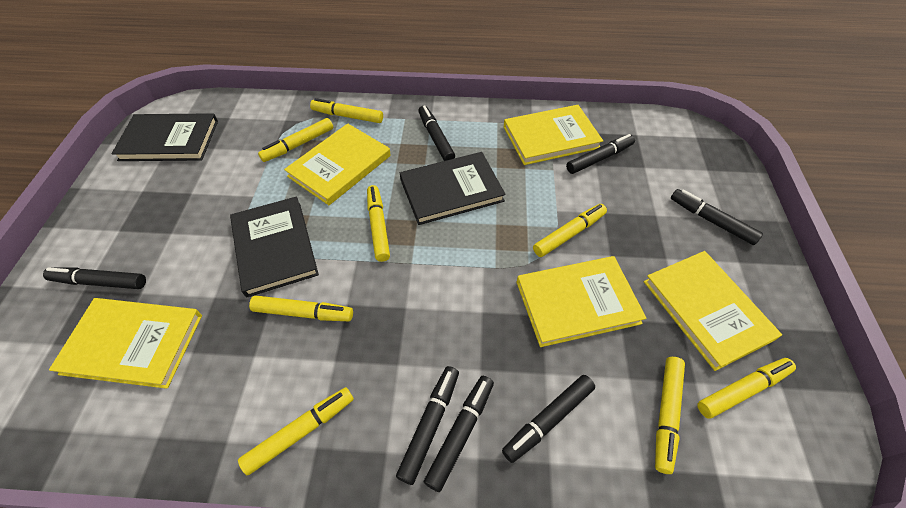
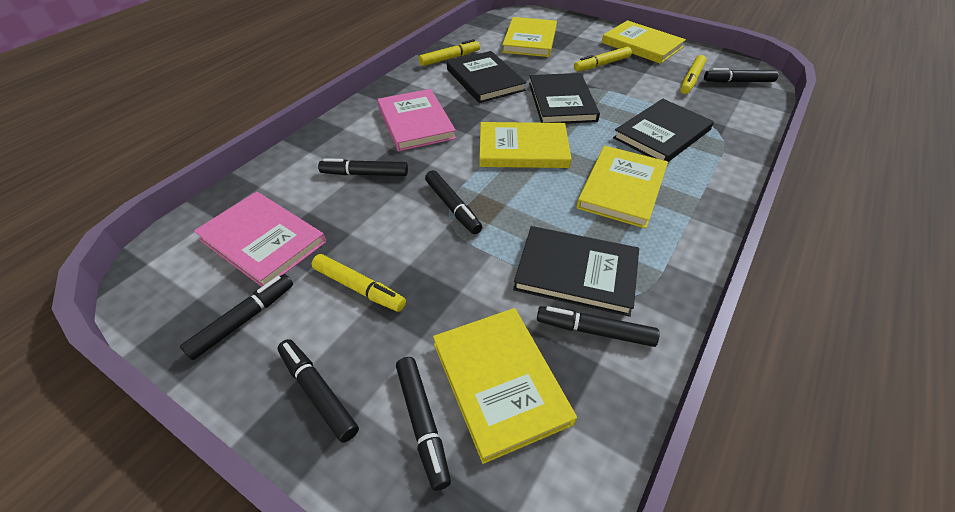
black book: 3 -> 4
pink book: 0 -> 2
yellow marker: 8 -> 4

